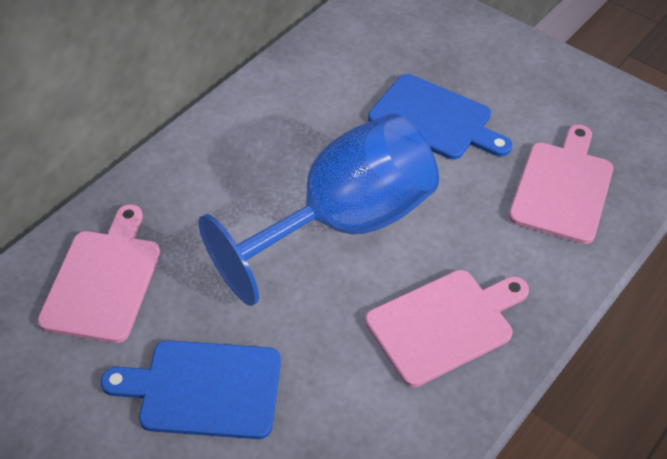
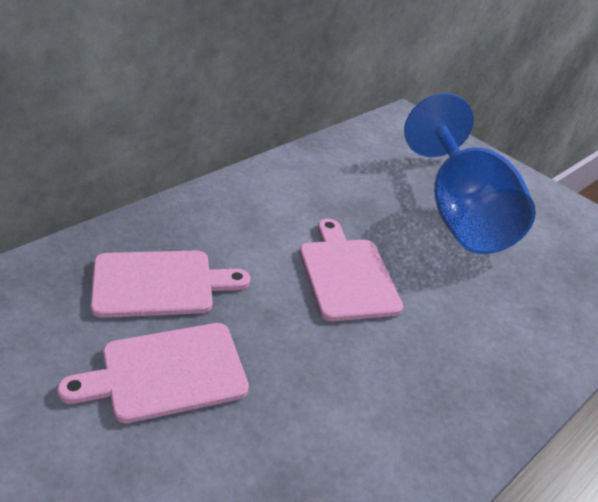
blue cutting board: 2 -> 0

